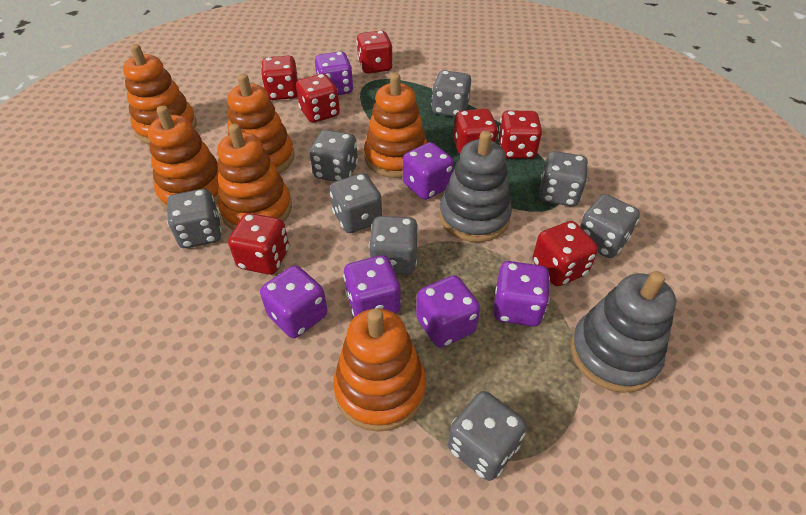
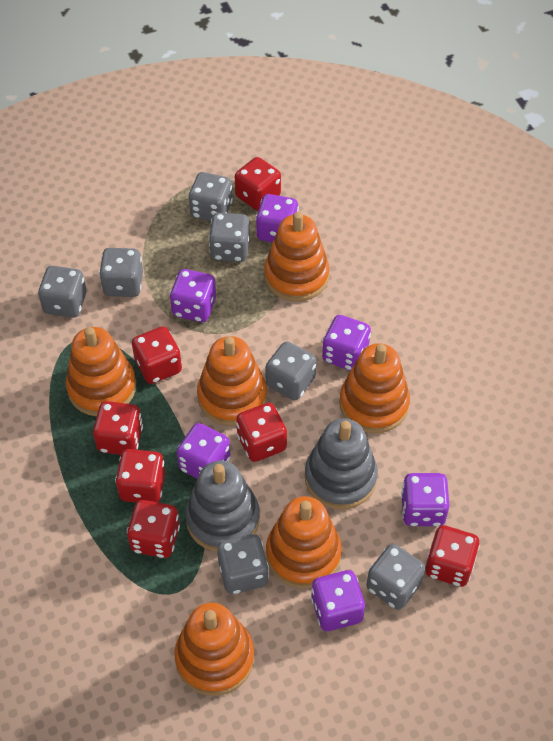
grey dice: 8 -> 7

